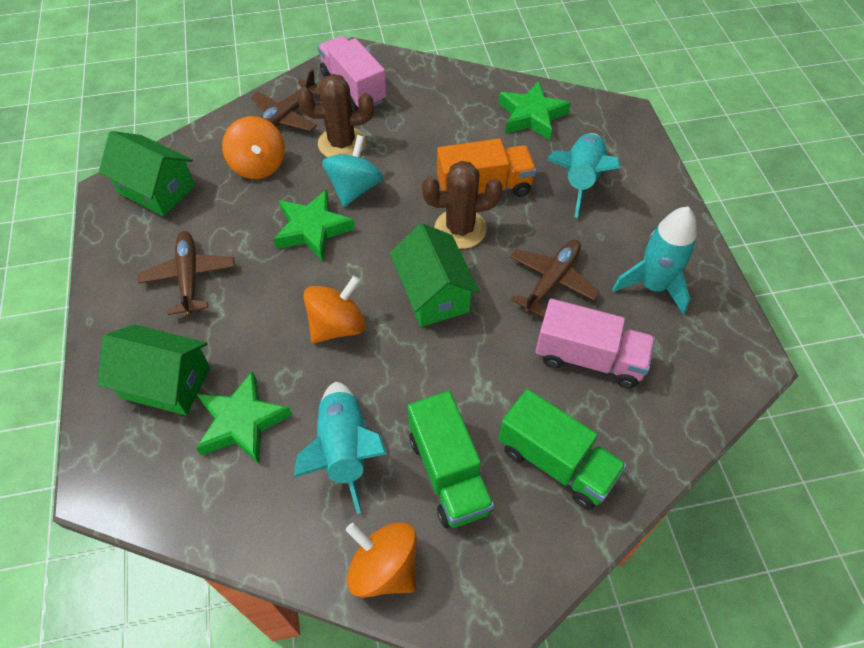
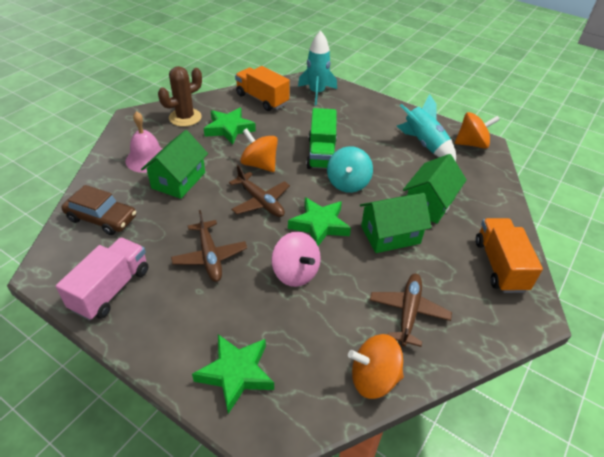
brown cactus: 2 -> 1
brown car: 0 -> 1
green truck: 2 -> 1
orange truck: 1 -> 2
pink bell: 0 -> 1
pink spinning top: 0 -> 1
pink truck: 2 -> 1
turquoise rocket: 3 -> 2

